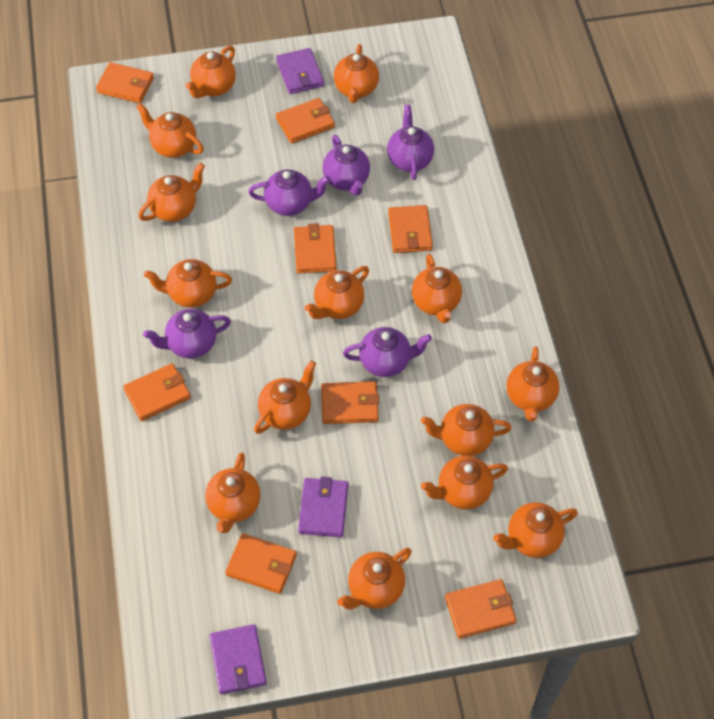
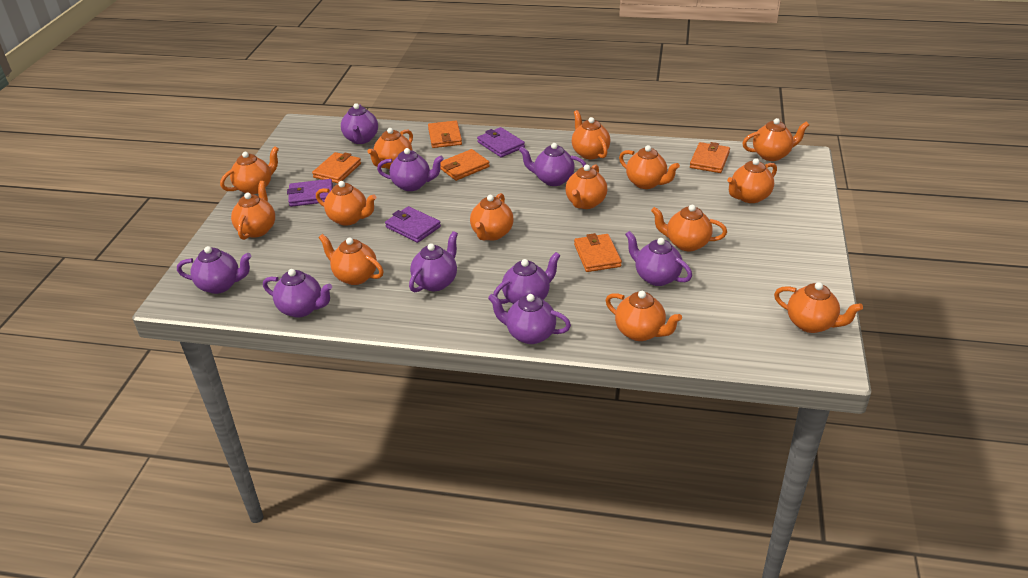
orange wallet: 8 -> 5
purple teapot: 5 -> 9

